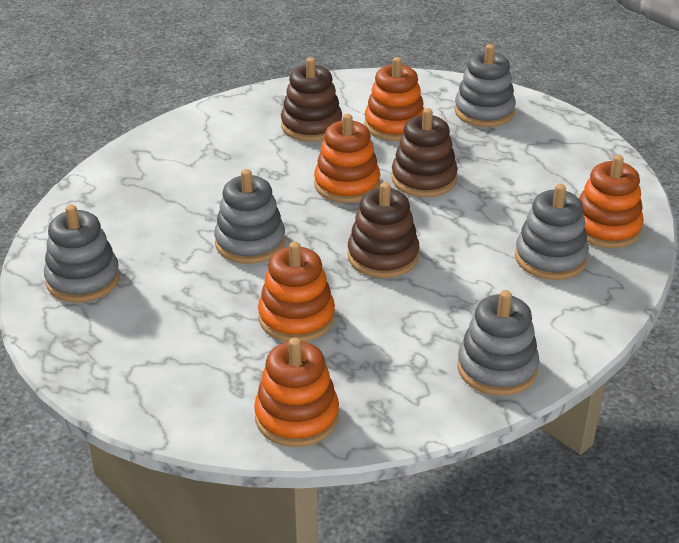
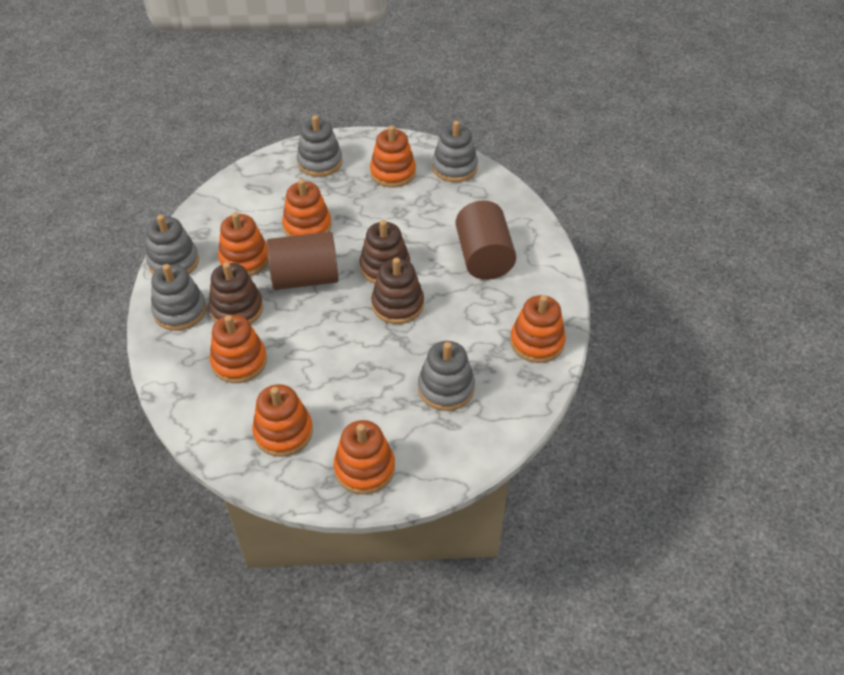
brown cylinder: 0 -> 2
orange stacking toy: 5 -> 7

